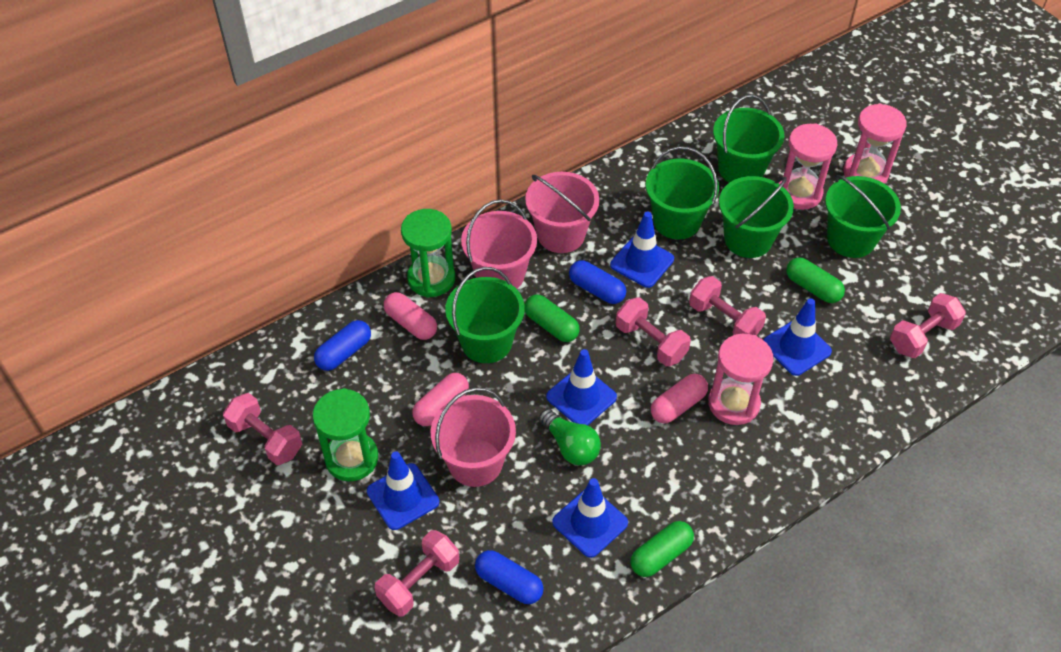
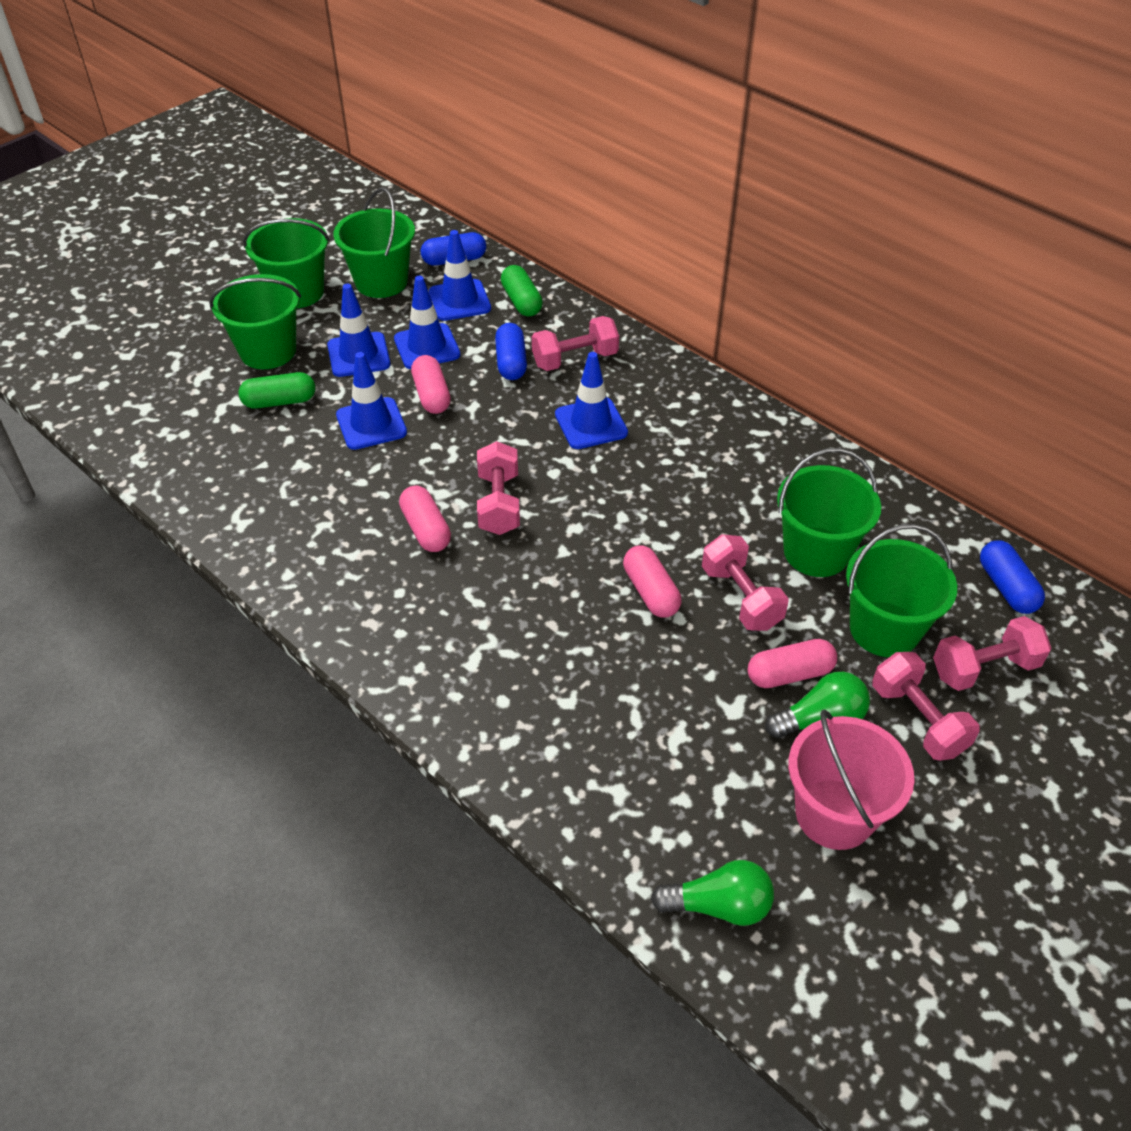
green capsule: 3 -> 2
green hourglass: 2 -> 0
green light bulb: 1 -> 2
pink bucket: 3 -> 1
pink capsule: 3 -> 4
pink hourglass: 3 -> 0

